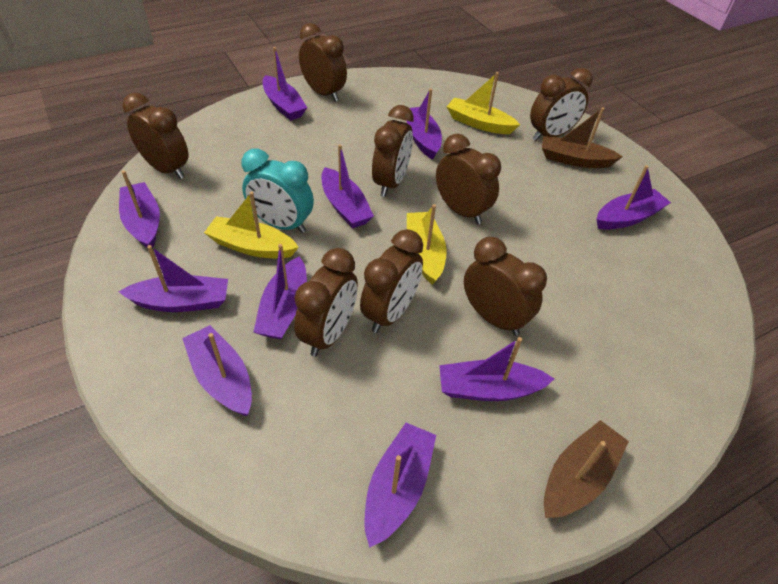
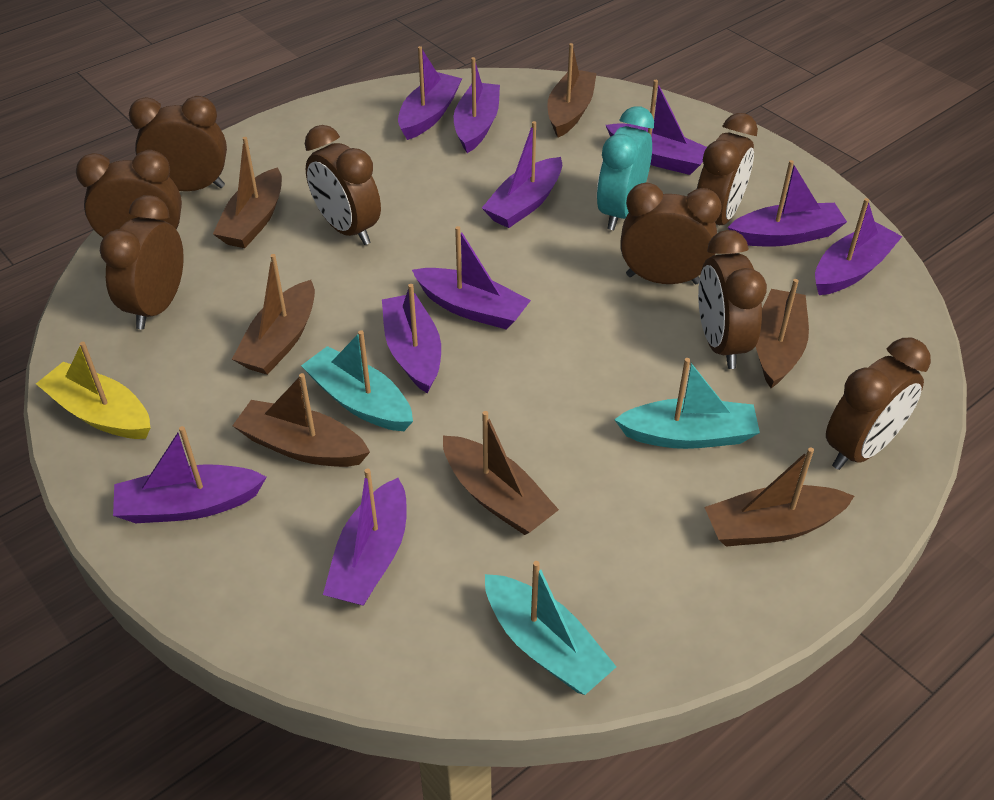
brown boat: 2 -> 7
turquoise boat: 0 -> 3
yellow boat: 3 -> 1

